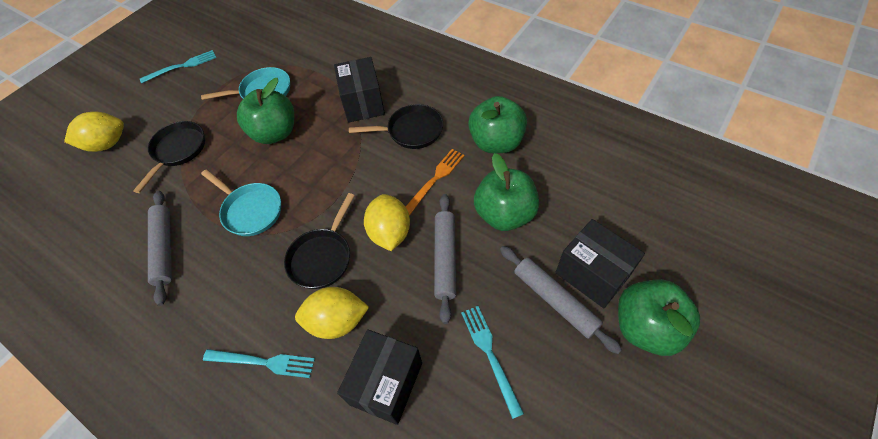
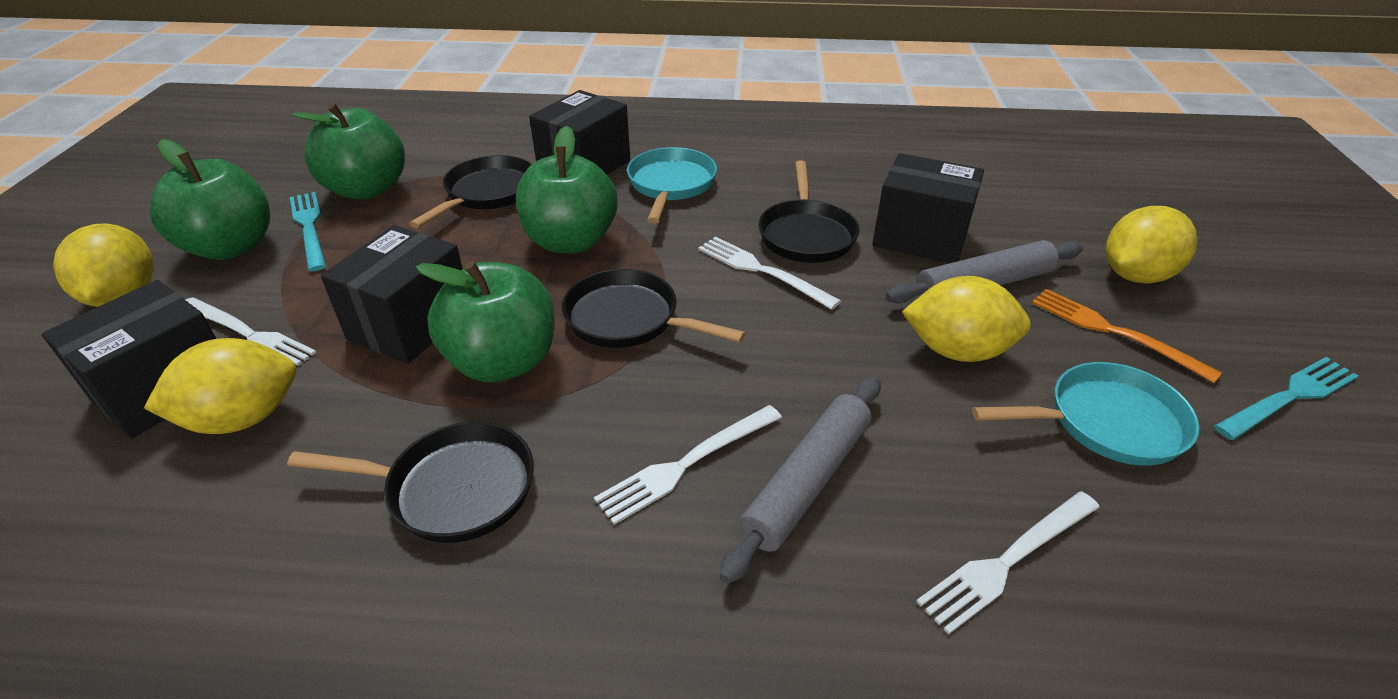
black box: 3 -> 4
black pan: 3 -> 4
grey rolling pin: 3 -> 2
turquoise fork: 3 -> 2
white fork: 0 -> 4
yellow lemon: 3 -> 4

